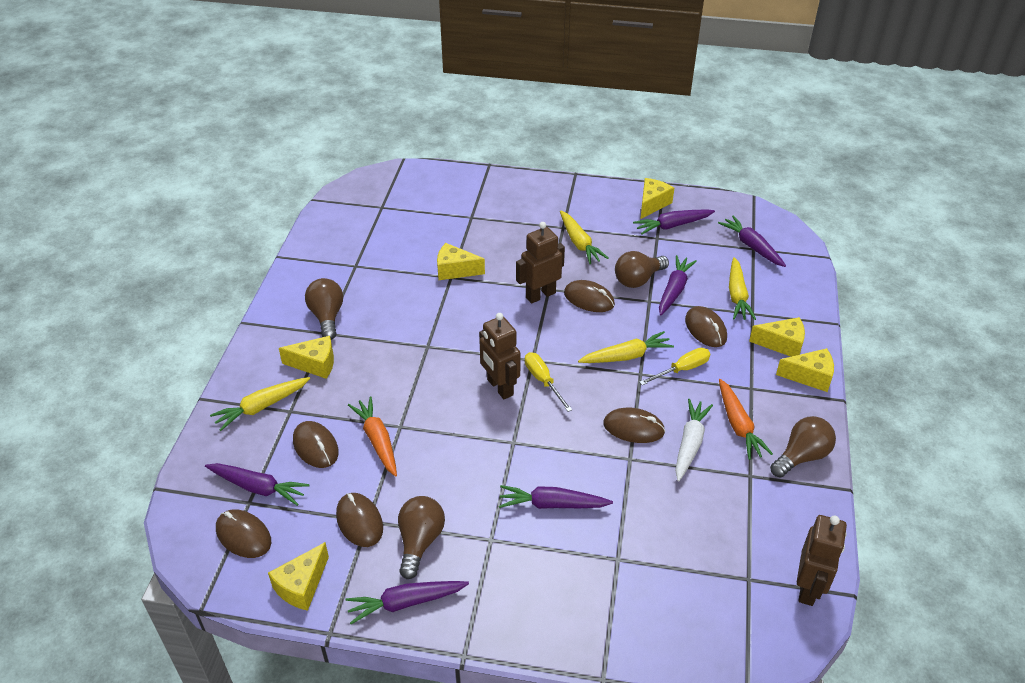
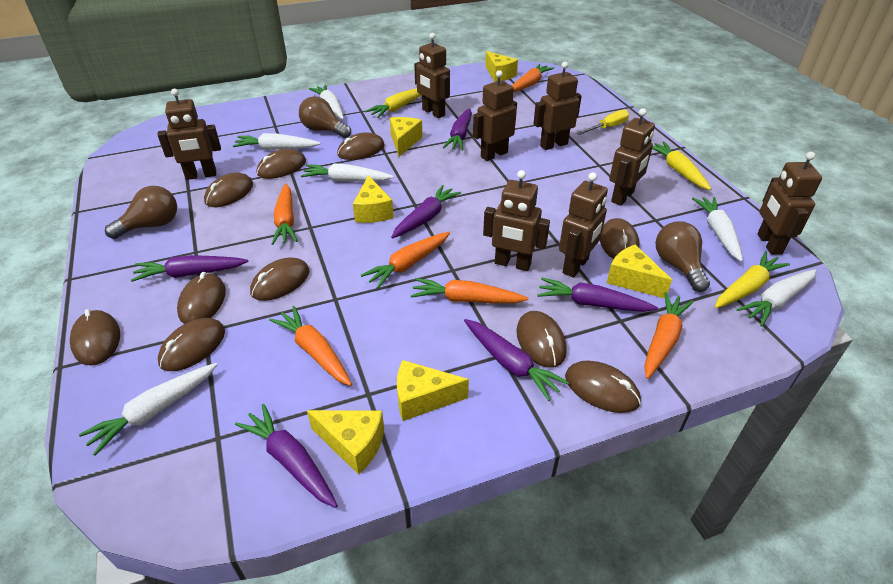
brown light bulb: 4 -> 3
brown mouse: 6 -> 10
brown robot: 3 -> 8
orange carrot: 2 -> 6
white carrot: 1 -> 6
yellow carrot: 4 -> 3
yellow screwdriver: 2 -> 1

